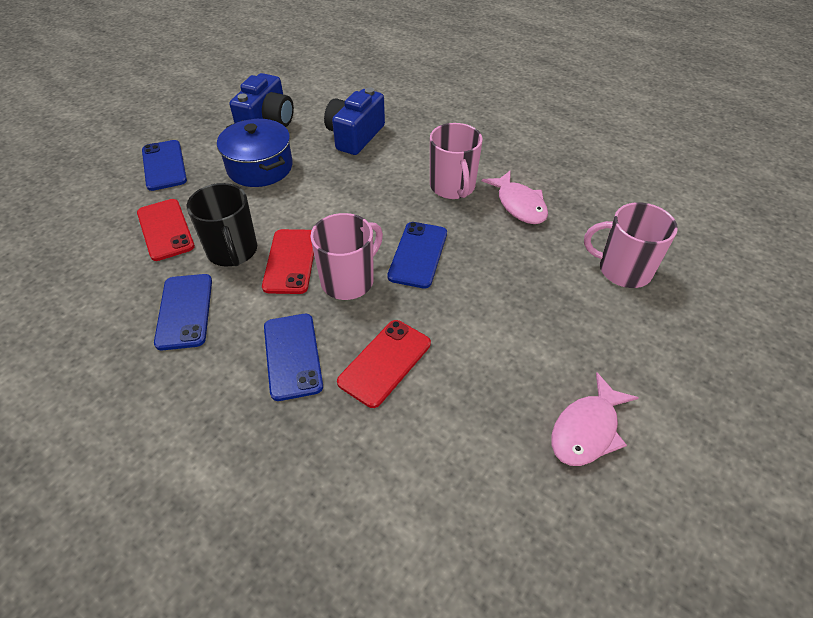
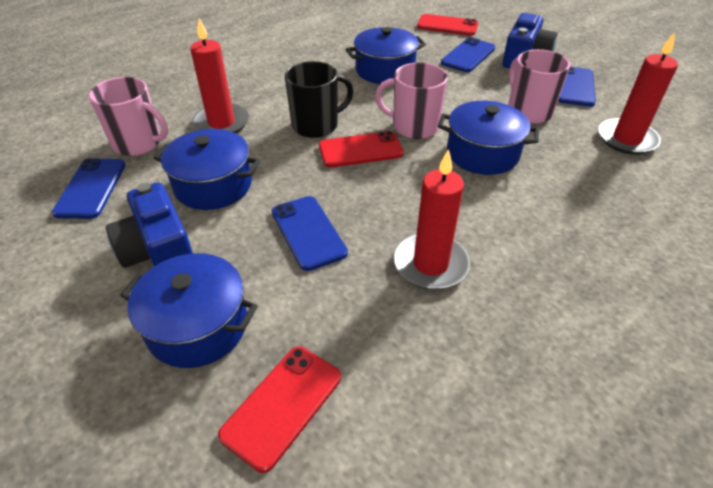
blue pot: 1 -> 4
pink fish: 2 -> 0
red candle: 0 -> 3

